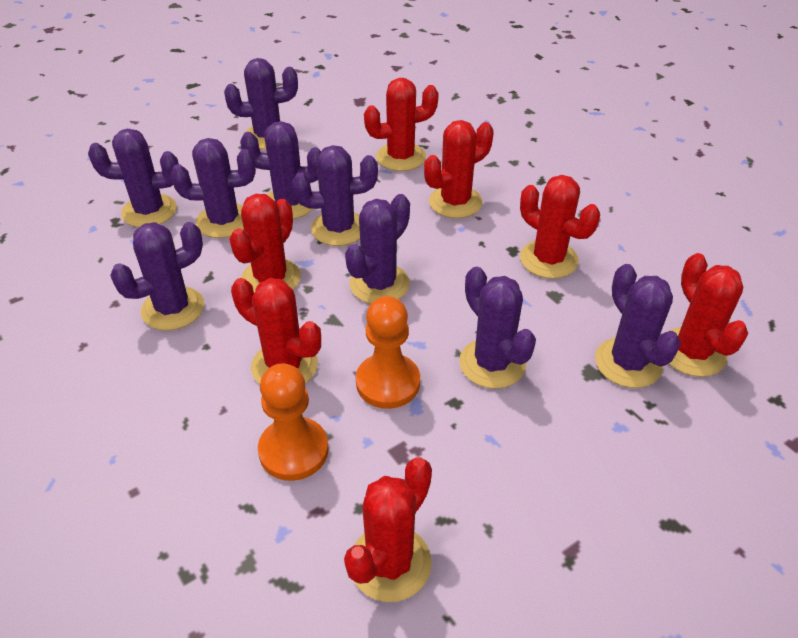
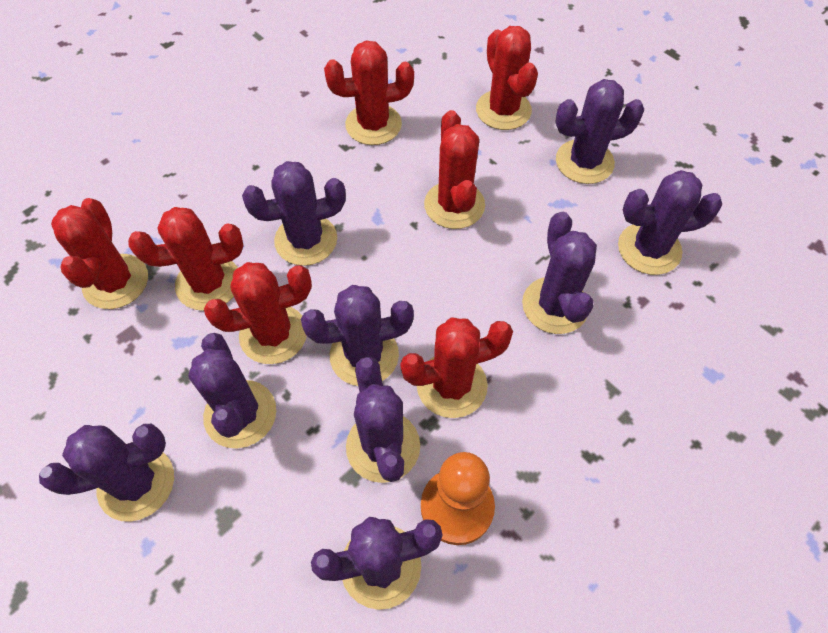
orange pawn: 2 -> 1

